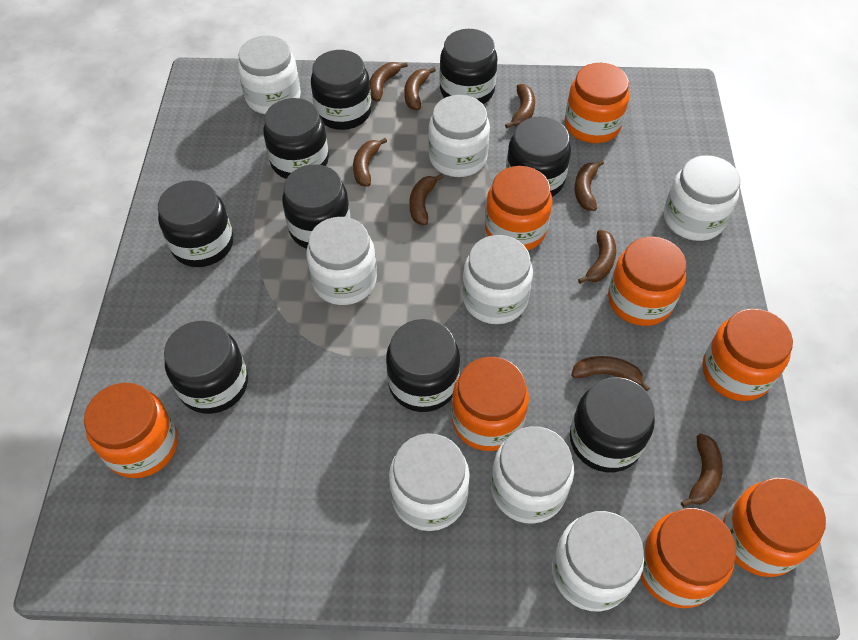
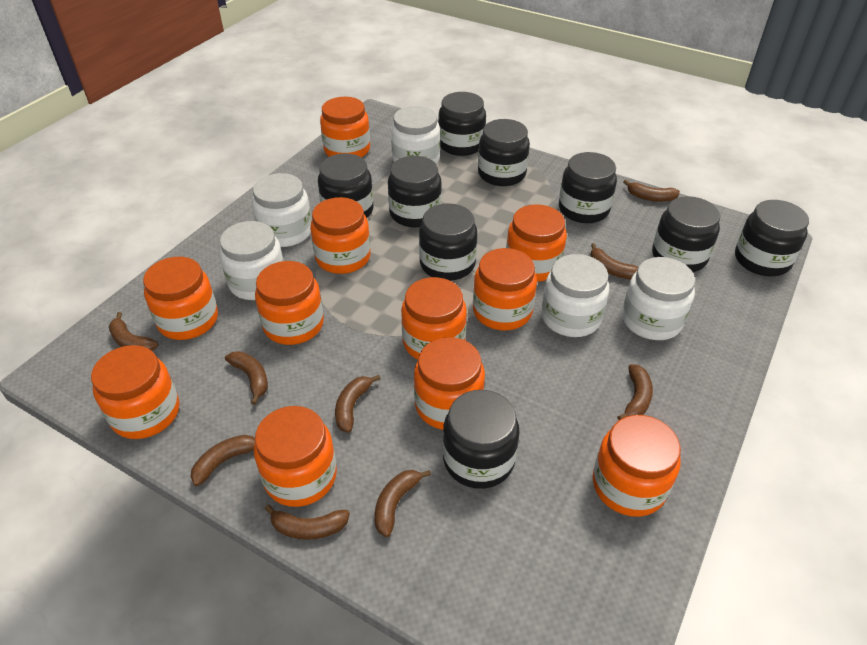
orange jar: 8 -> 11
white jar: 8 -> 5

